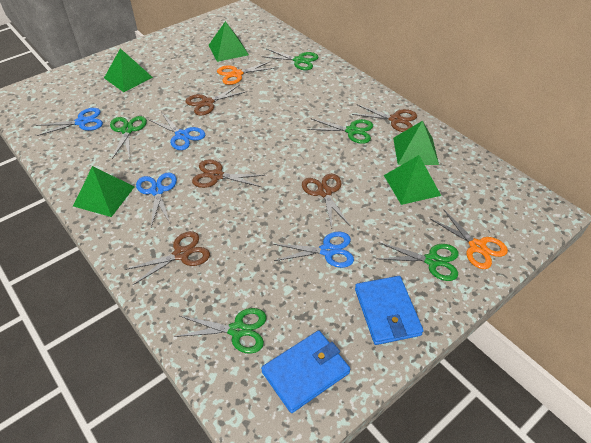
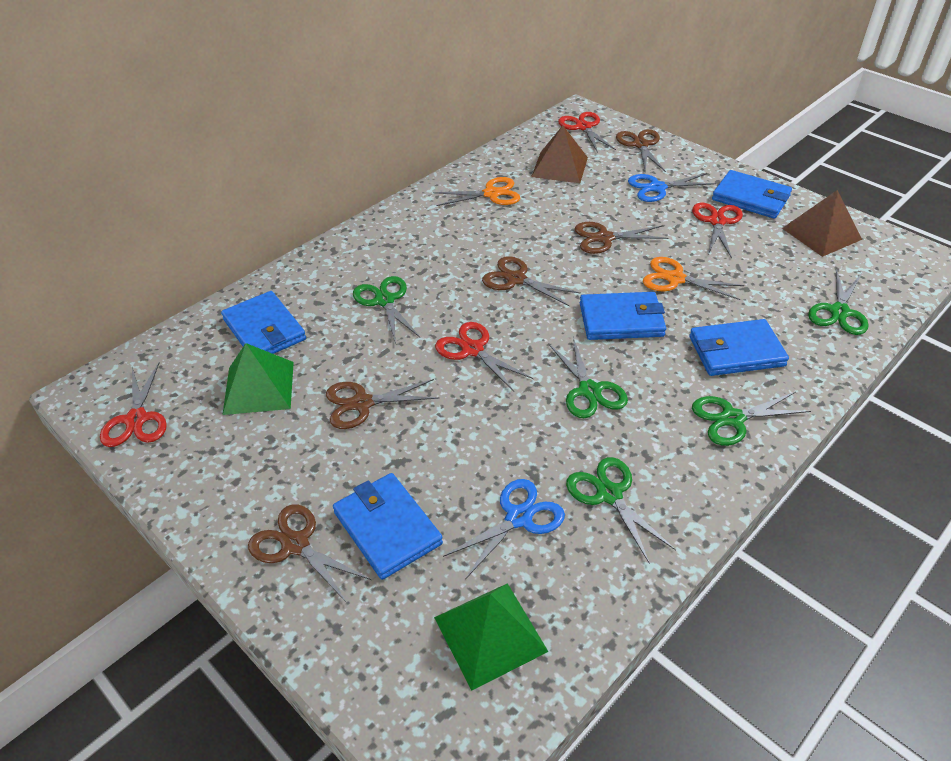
blue scissors: 4 -> 2
blue wallet: 2 -> 5
brown pyramid: 0 -> 2
green pyramid: 5 -> 2
red scissors: 0 -> 4

